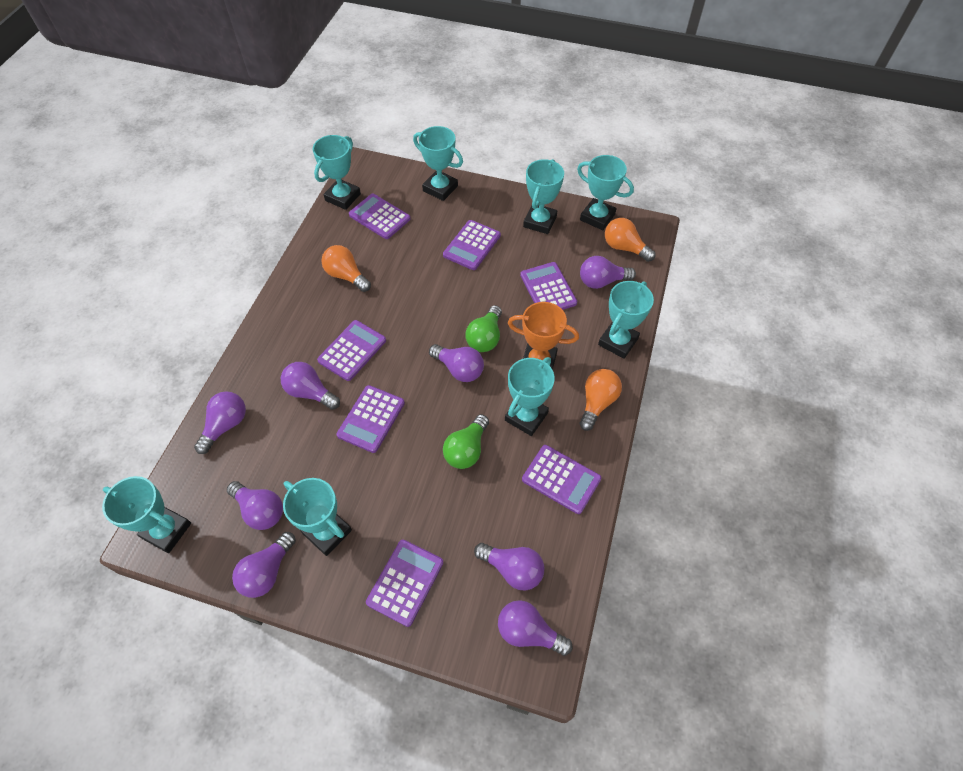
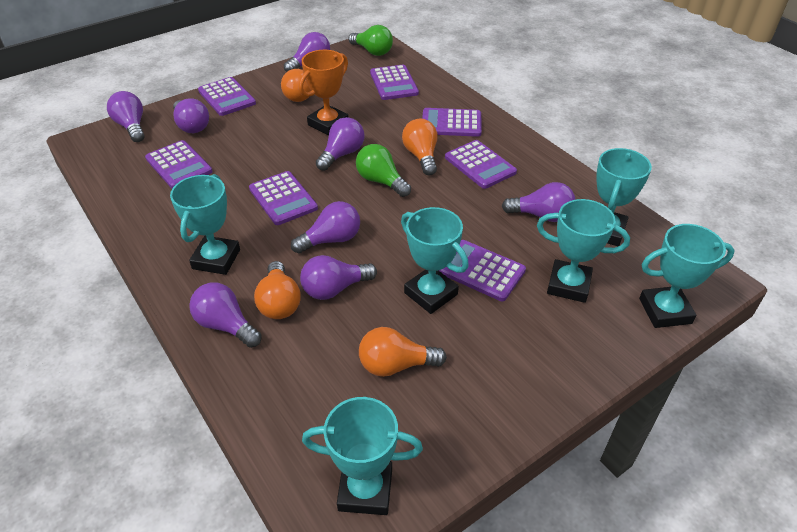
orange light bulb: 3 -> 4
turquoise trophy: 8 -> 6

